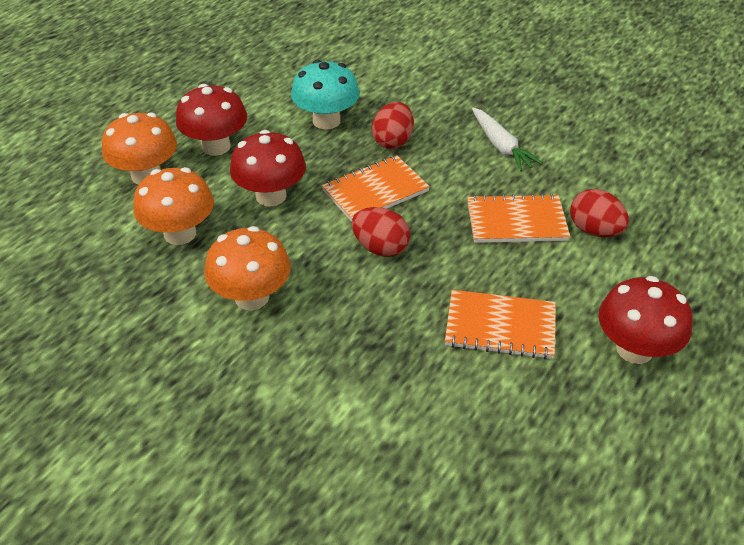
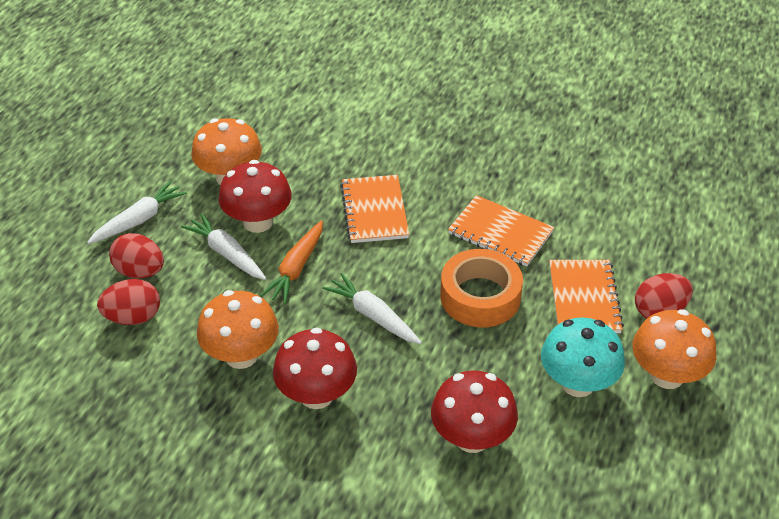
orange carrot: 0 -> 1
orange tape: 0 -> 1
white carrot: 1 -> 3

